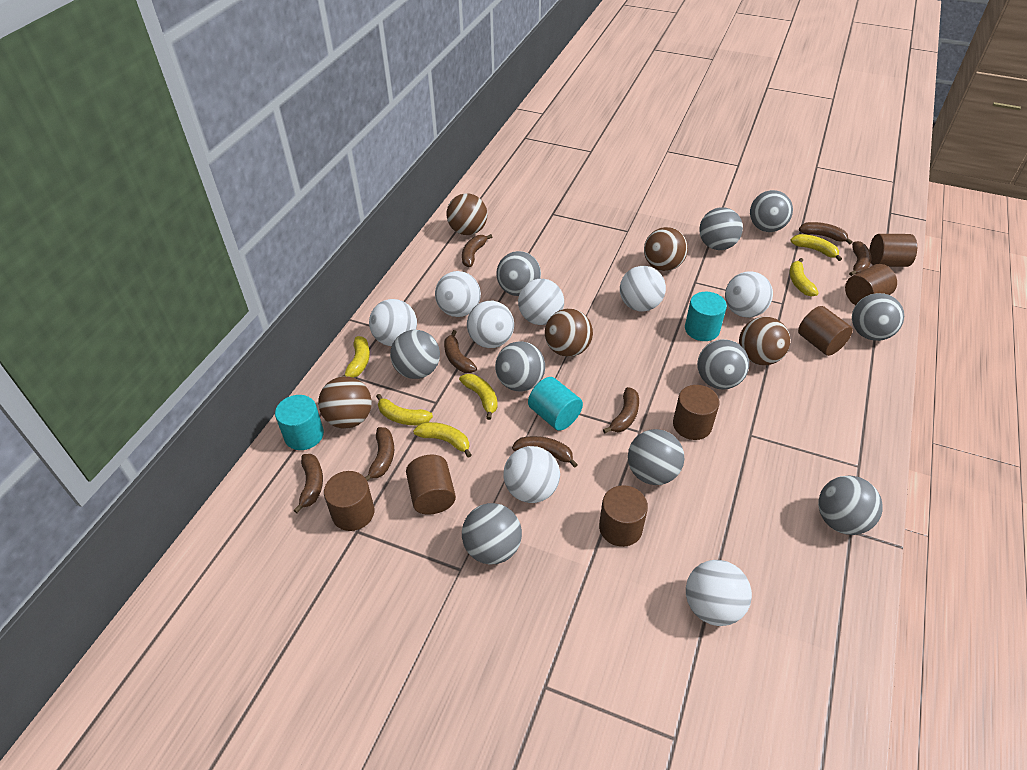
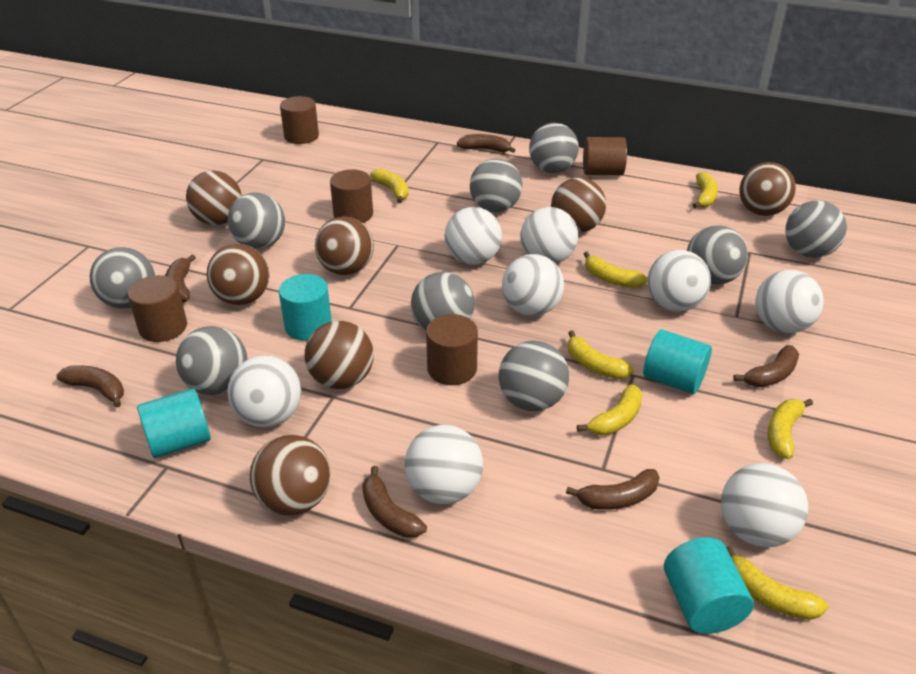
brown ball: 5 -> 7
brown banana: 8 -> 6
brown cylinder: 7 -> 5
grey ball: 10 -> 9
turquoise cylinder: 3 -> 4
yellow banana: 6 -> 7

